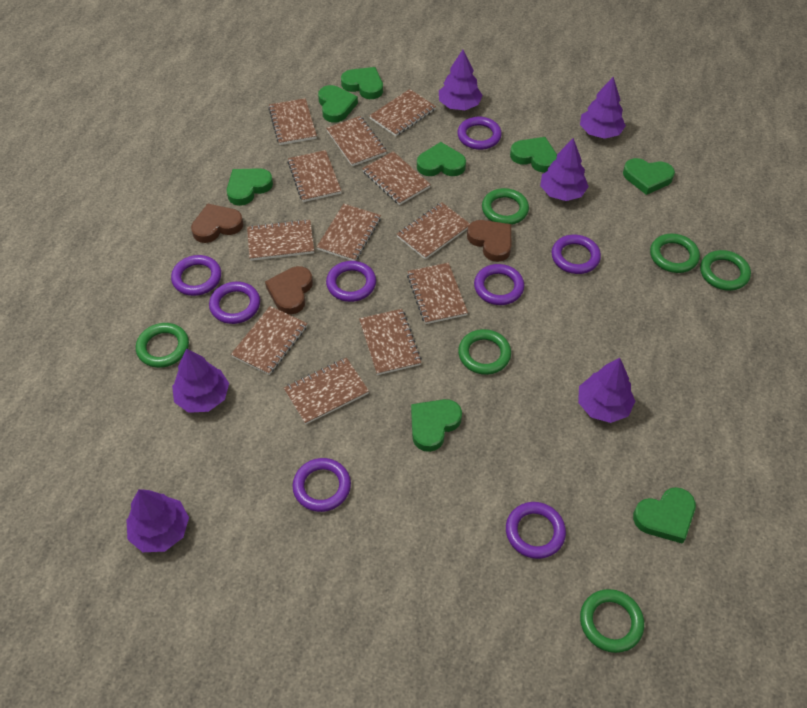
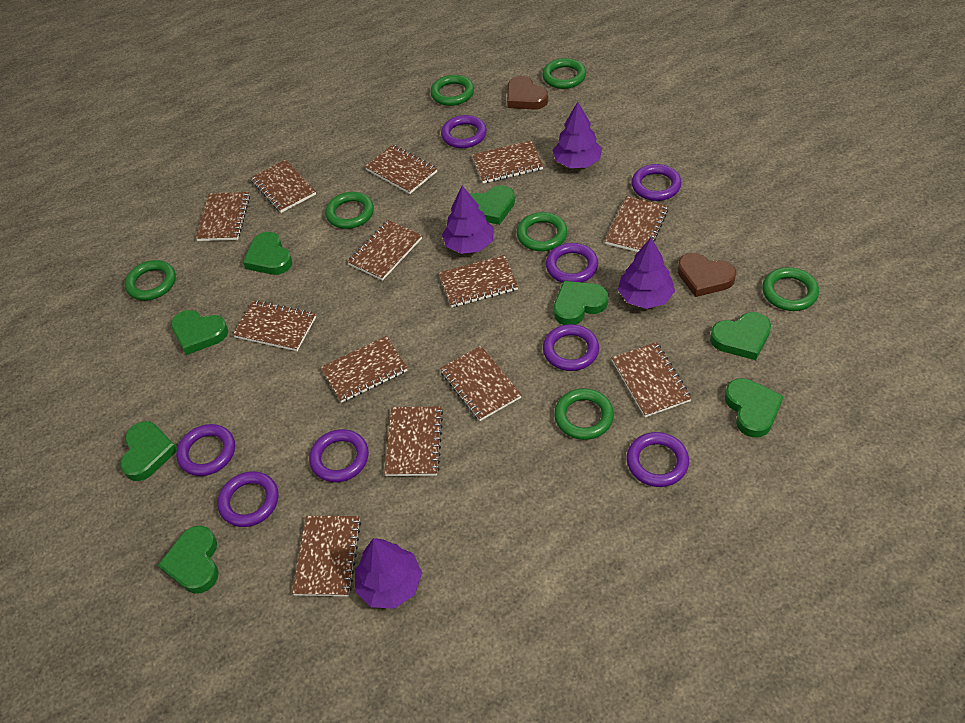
brown heart: 3 -> 2
brown notebook: 12 -> 13
green ring: 6 -> 7
purple tree: 6 -> 4

